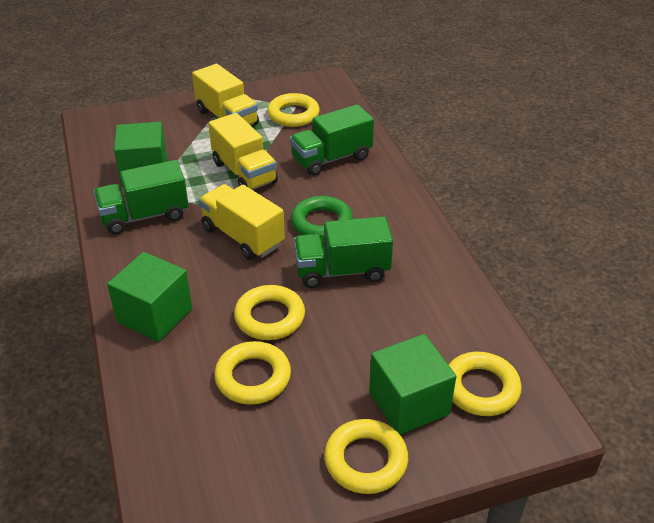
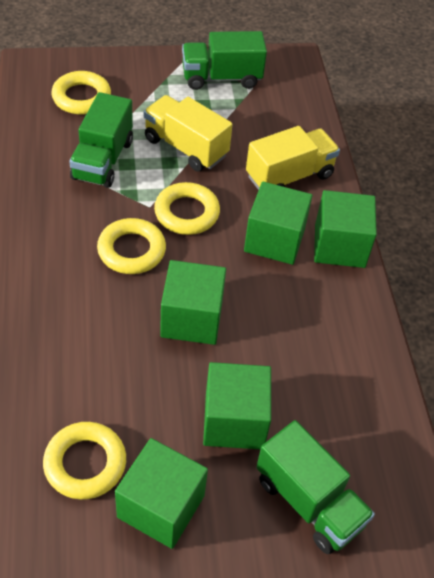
green cube: 3 -> 5
green ring: 1 -> 0
yellow ring: 5 -> 4
yellow truck: 3 -> 2

